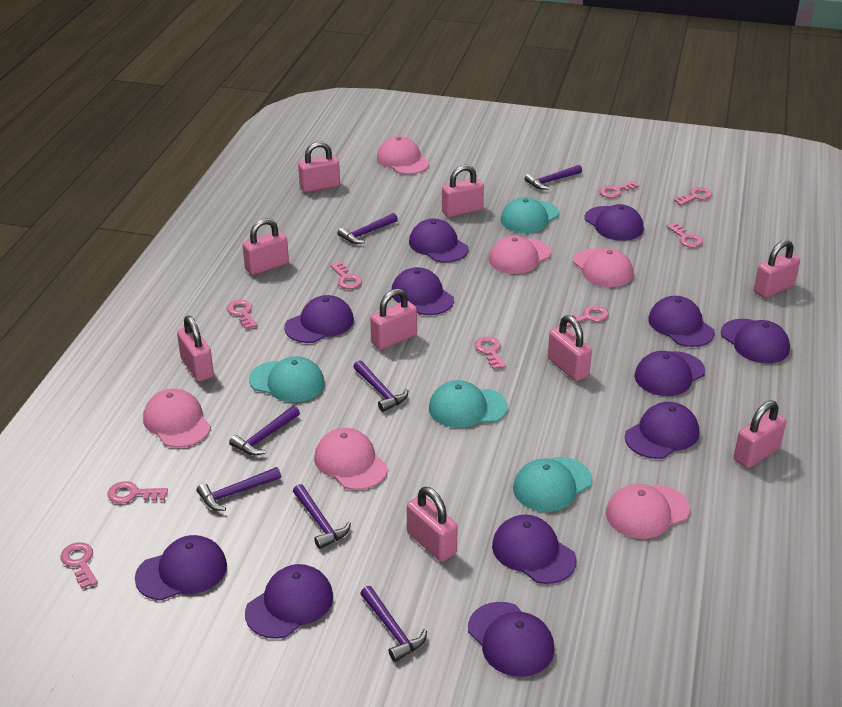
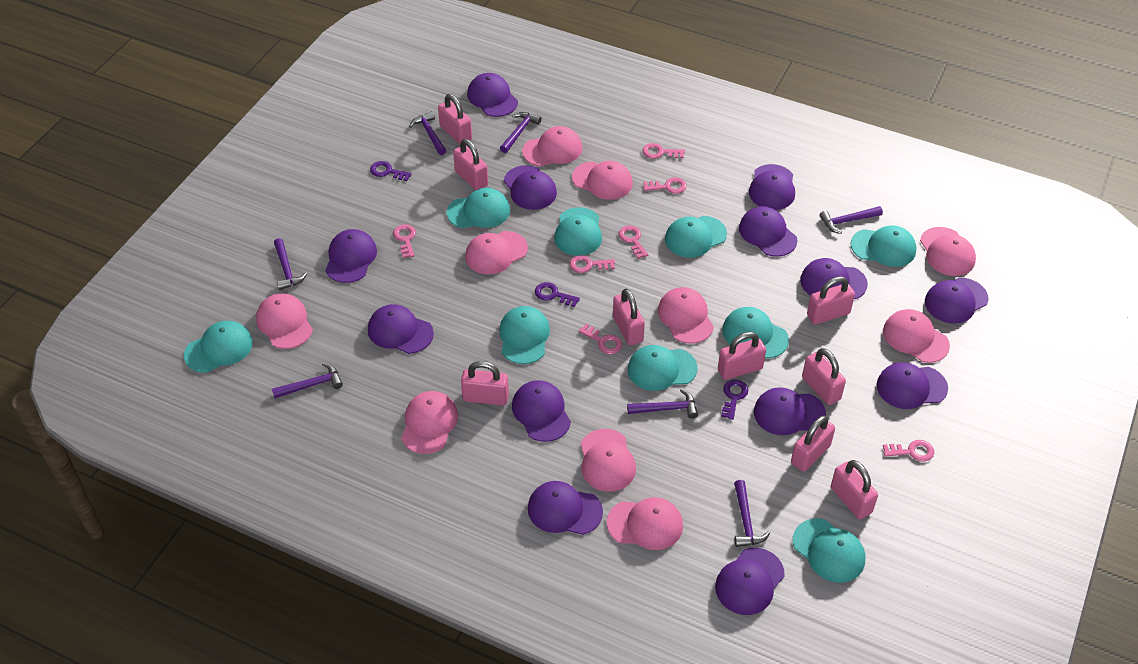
pink cap: 6 -> 10
pink key: 9 -> 7
purple cap: 12 -> 13
purple key: 0 -> 3
turquoise cap: 4 -> 9

